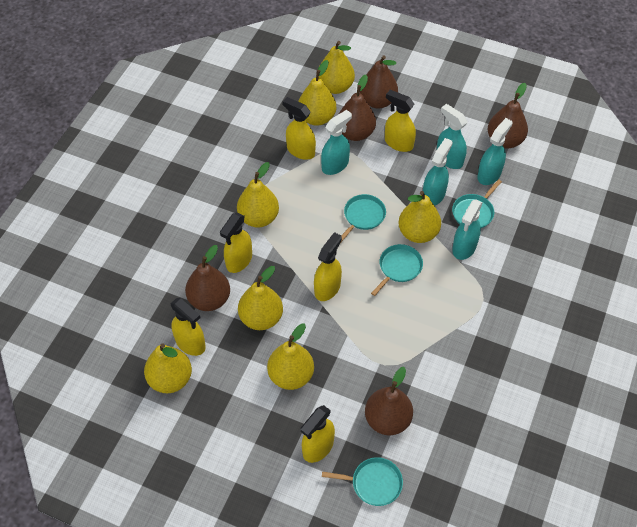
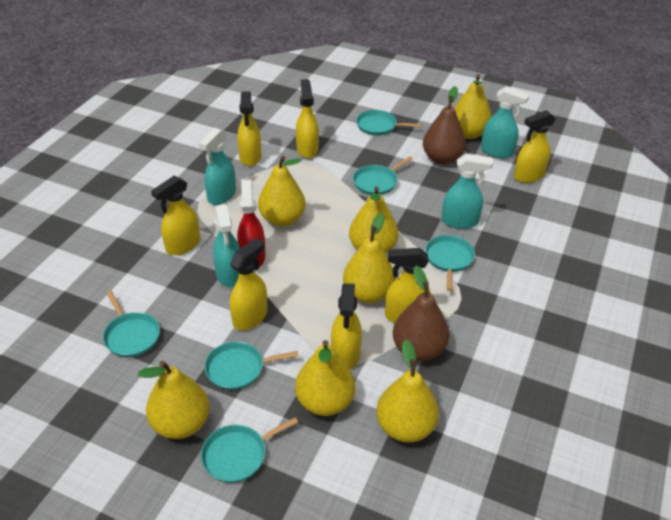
brown pear: 5 -> 2
red spray bottle: 0 -> 1
turquoise pan: 4 -> 6
turquoise spray bottle: 5 -> 4
yellow spray bottle: 6 -> 7

